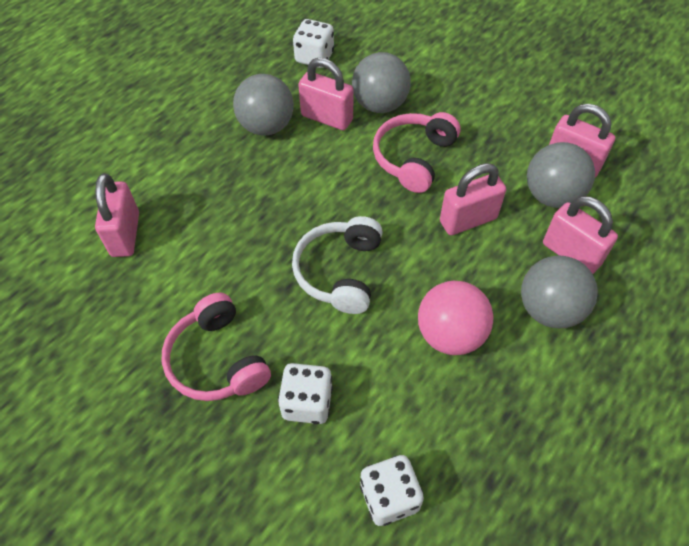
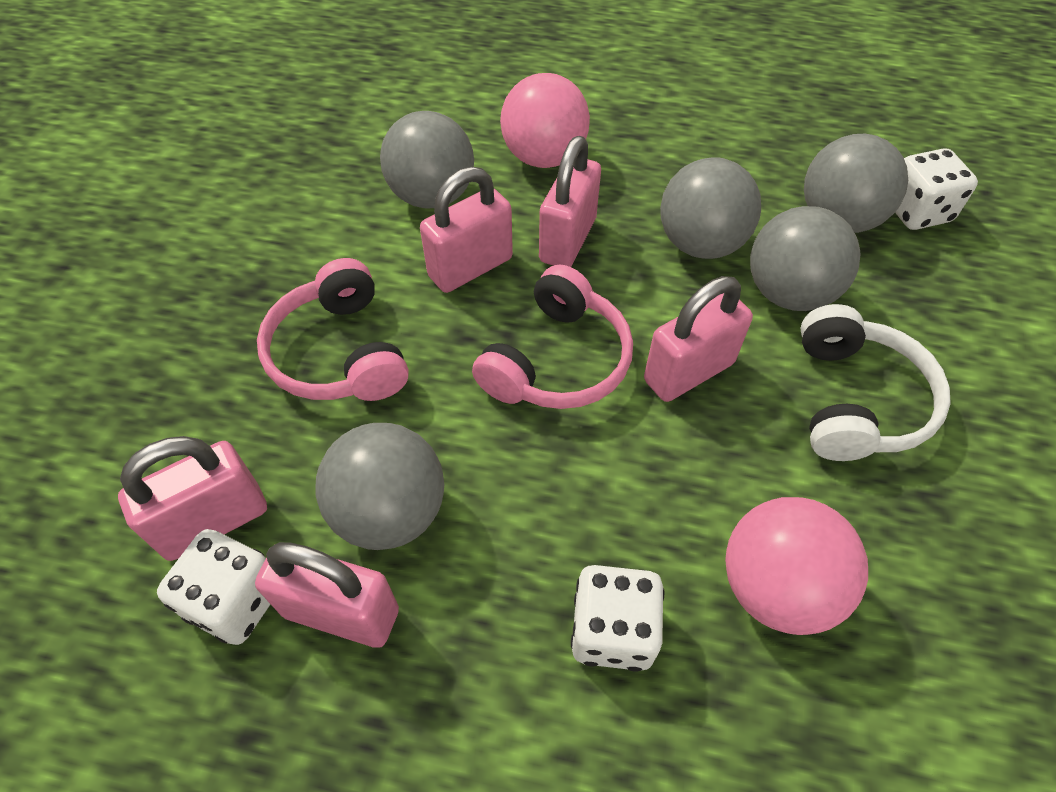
grey ball: 4 -> 5
pink ball: 1 -> 2

